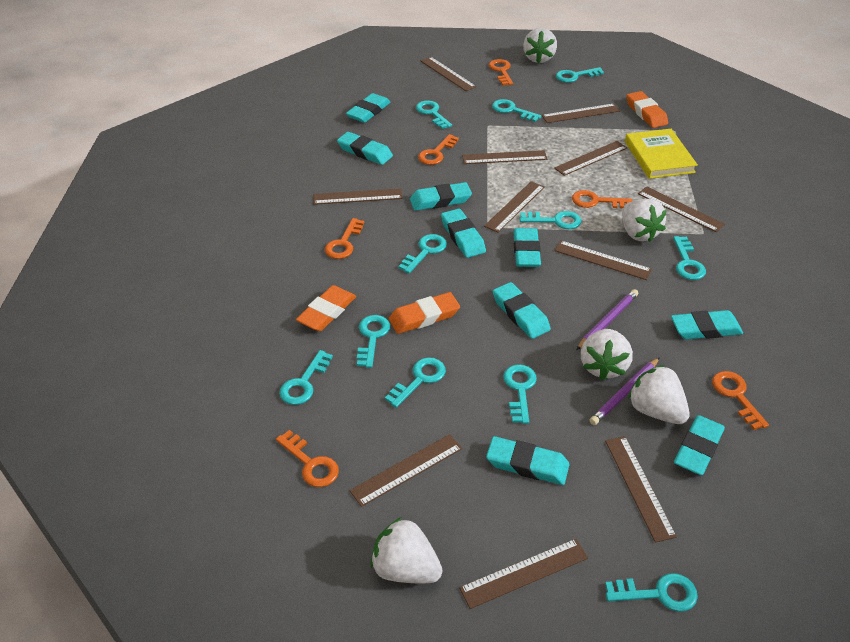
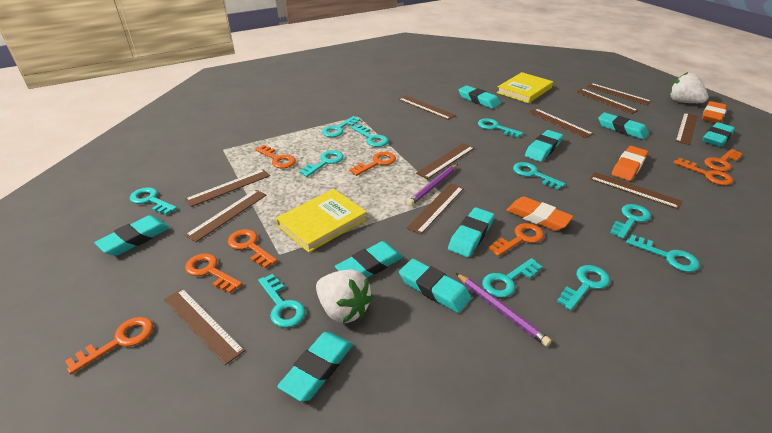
orange key: 6 -> 8
white strawberry: 5 -> 2
yellow book: 1 -> 2

